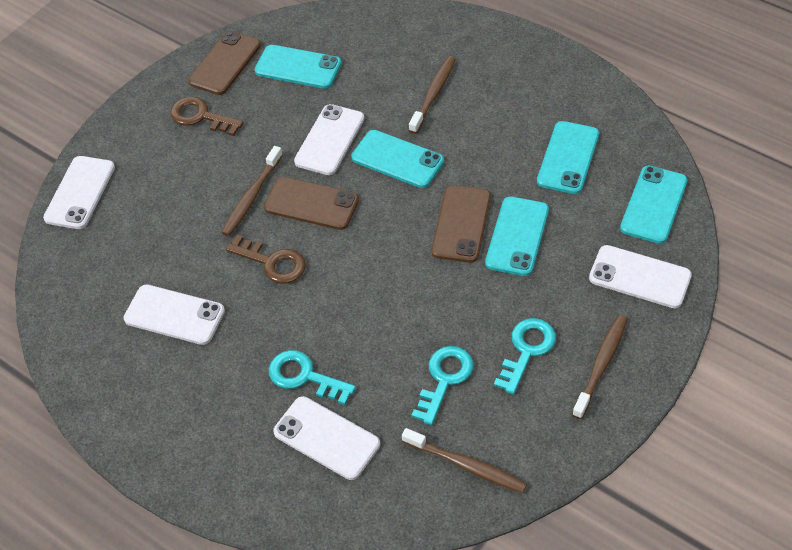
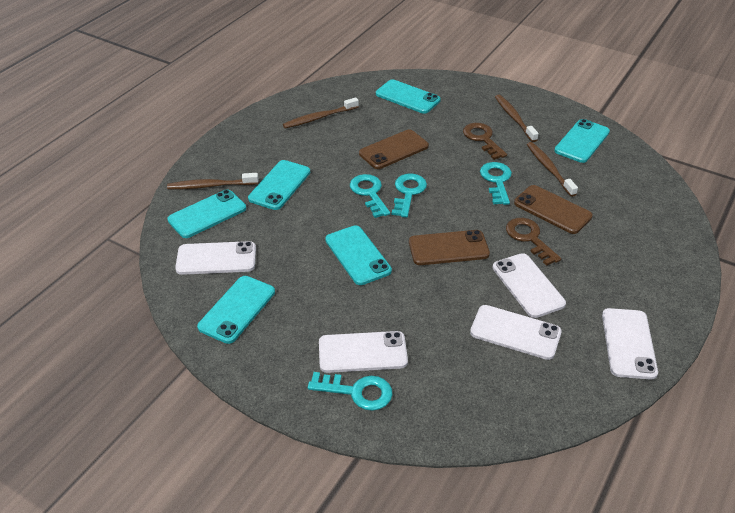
turquoise key: 3 -> 4
turquoise phone: 5 -> 6

